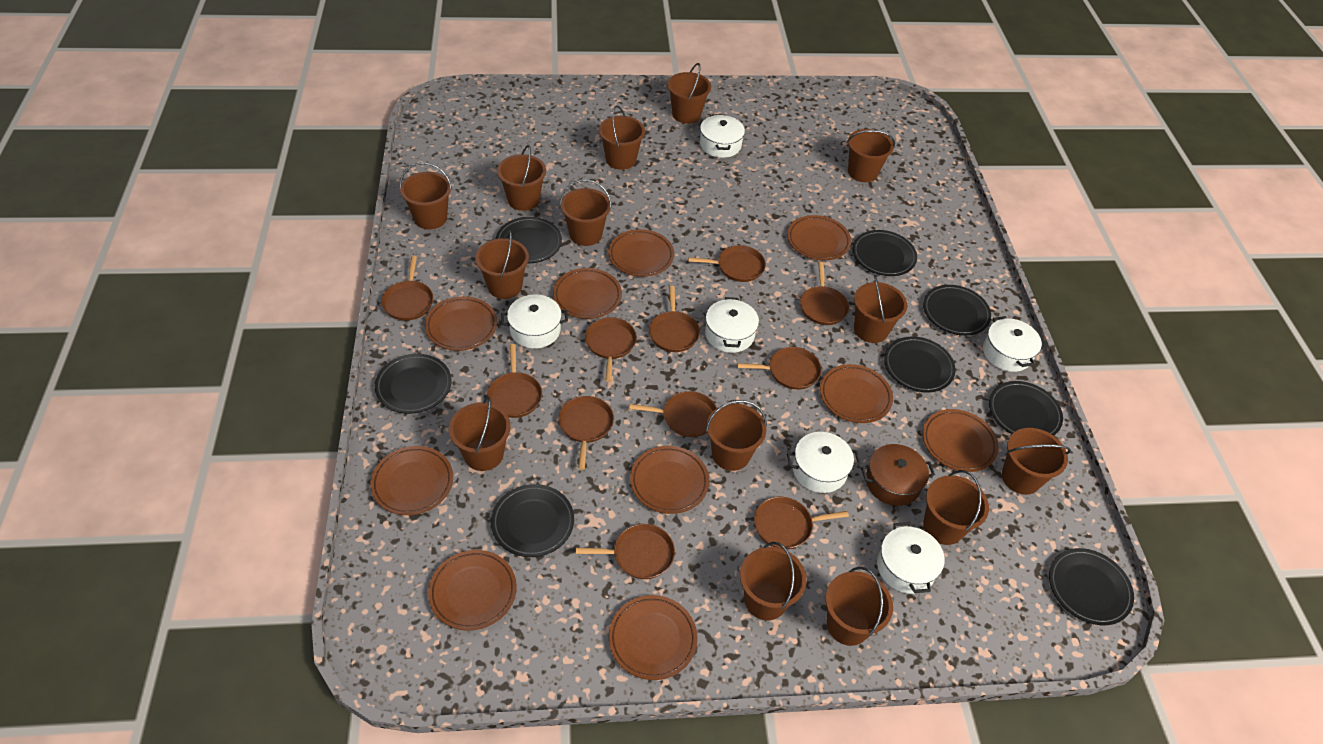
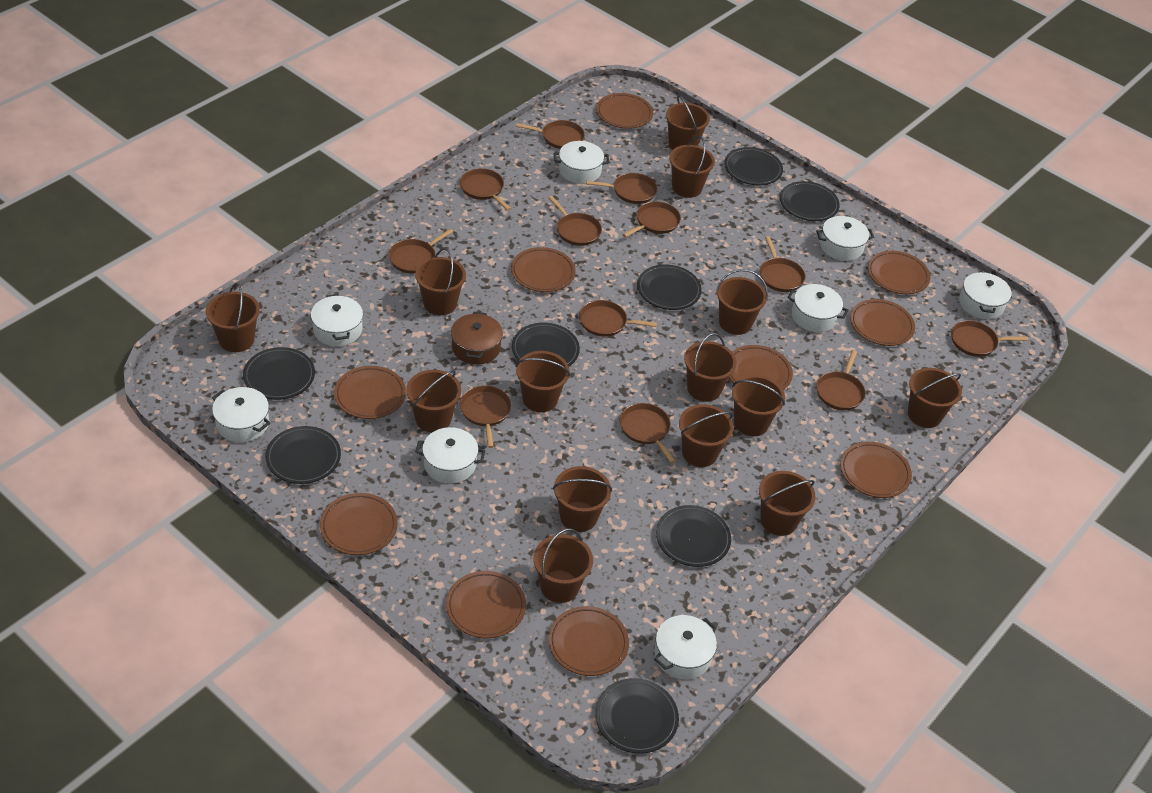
brown pan: 11 -> 12
white pot: 6 -> 8

